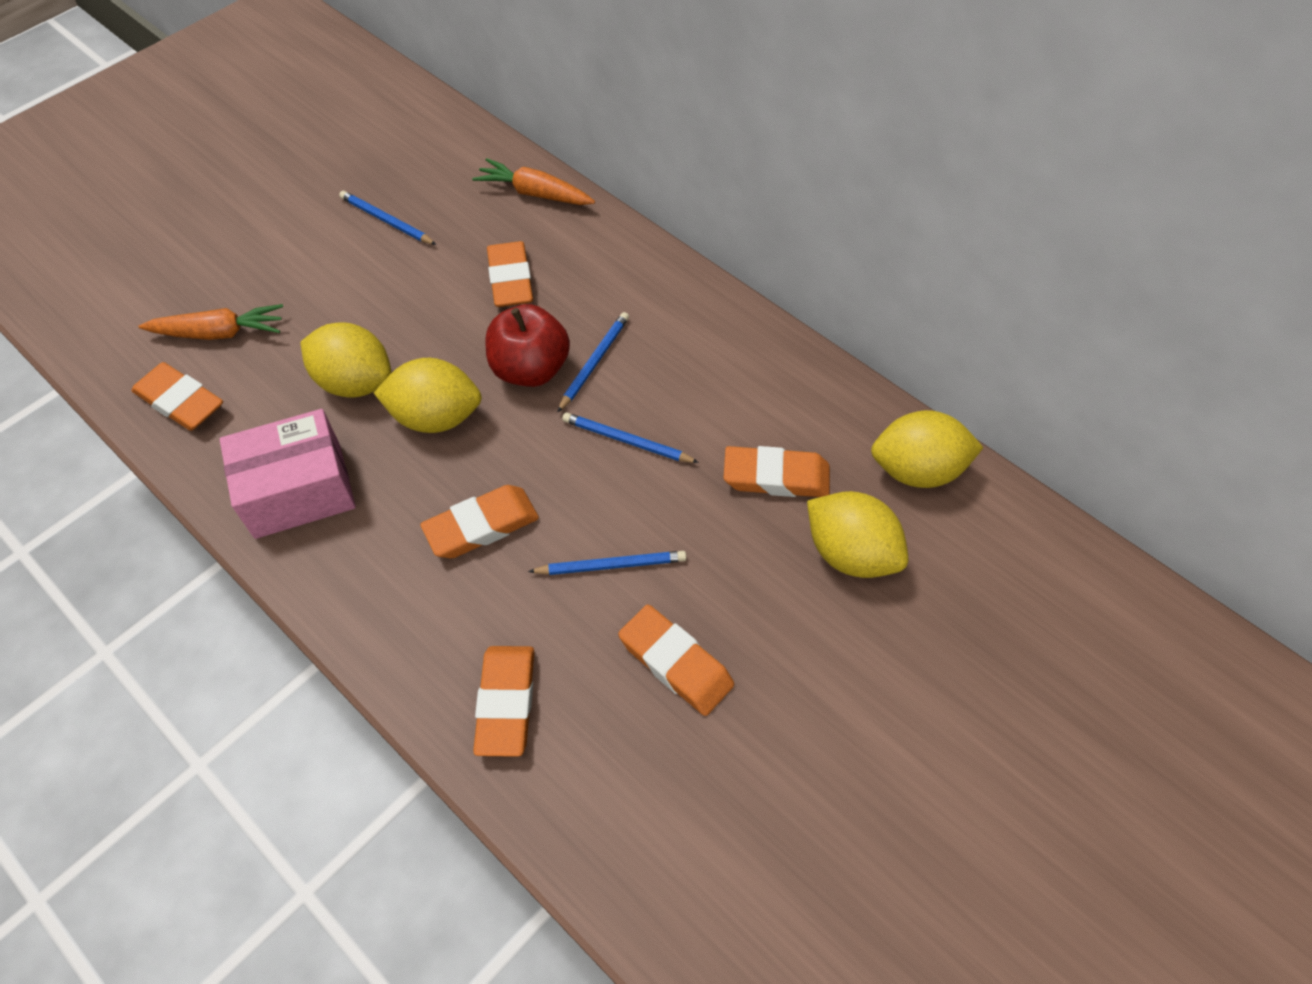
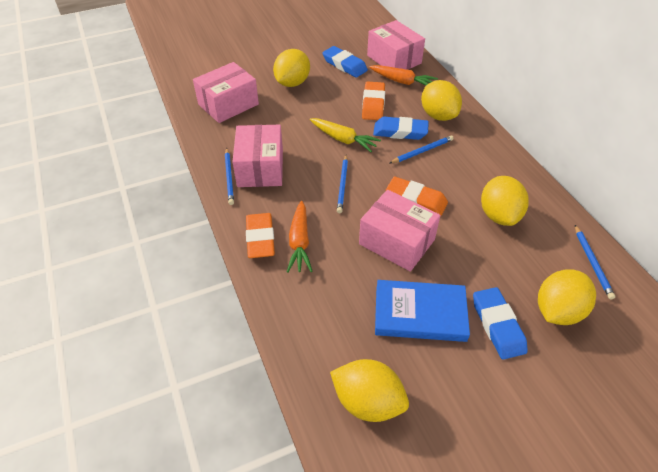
blue book: 0 -> 1
blue eraser: 0 -> 3
orange eraser: 6 -> 3
pink box: 1 -> 4
red apple: 1 -> 0
yellow carrot: 0 -> 1
yellow lemon: 4 -> 5

